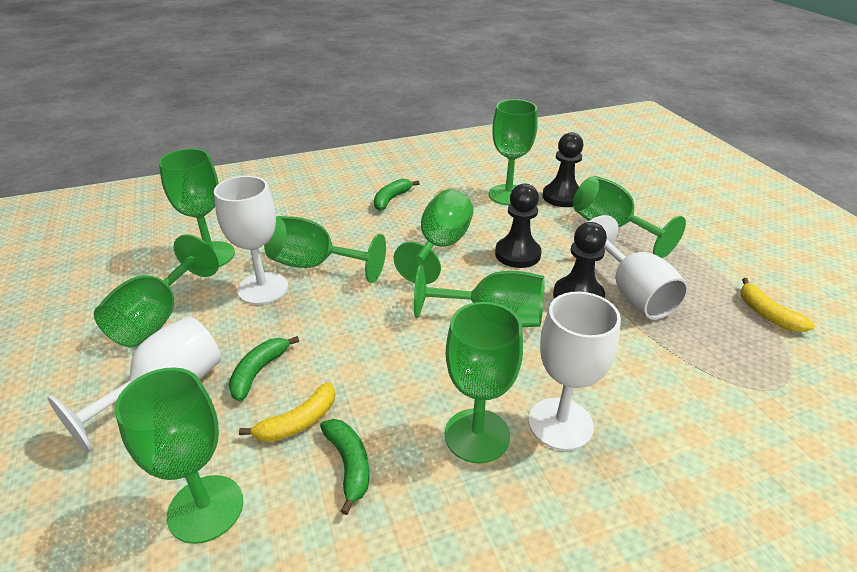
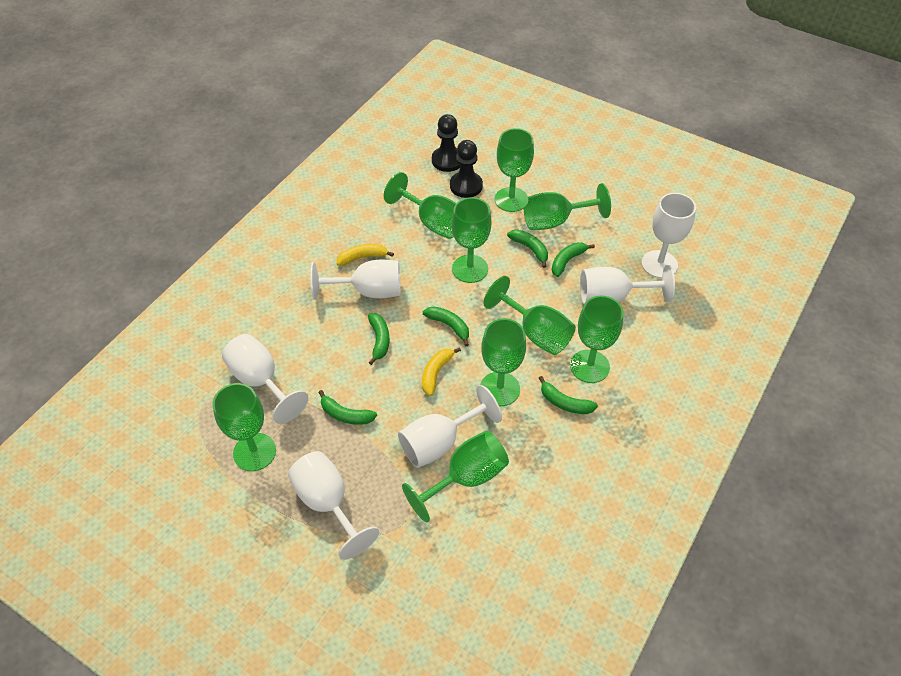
black pawn: 3 -> 2
green banana: 3 -> 6
white goblet: 4 -> 6

